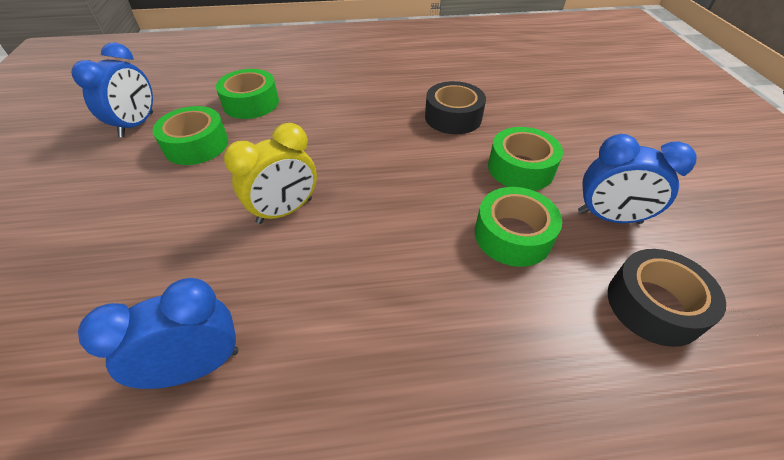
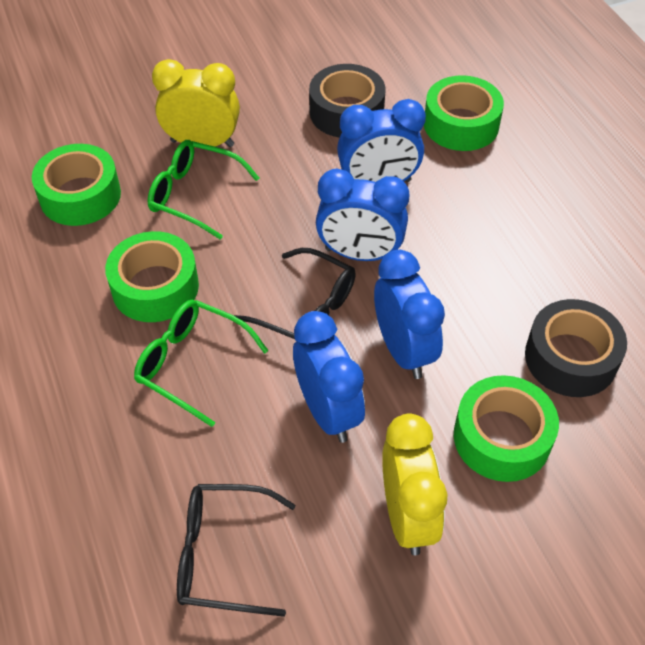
black glasses: 0 -> 2
blue clock: 3 -> 4
green glasses: 0 -> 2
yellow clock: 1 -> 2

